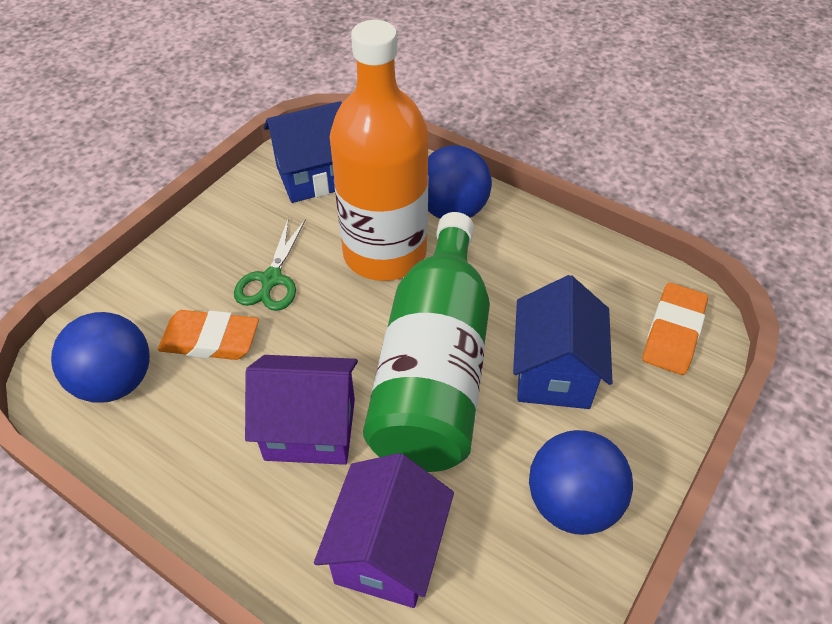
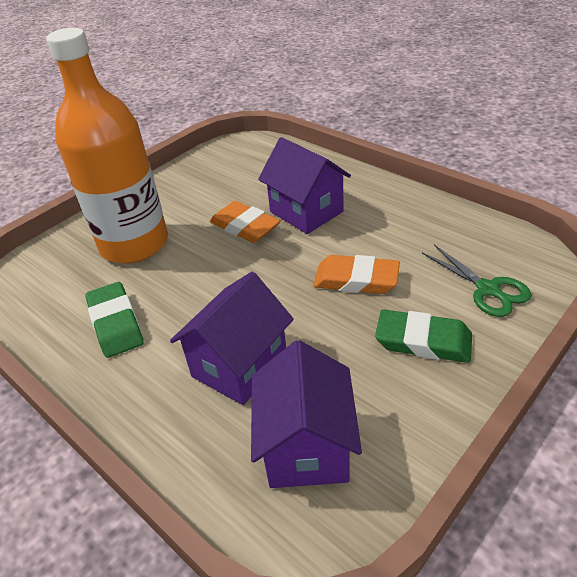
blue ball: 3 -> 0
blue house: 2 -> 0
green bottle: 1 -> 0
green eraser: 0 -> 2
purple house: 2 -> 3

